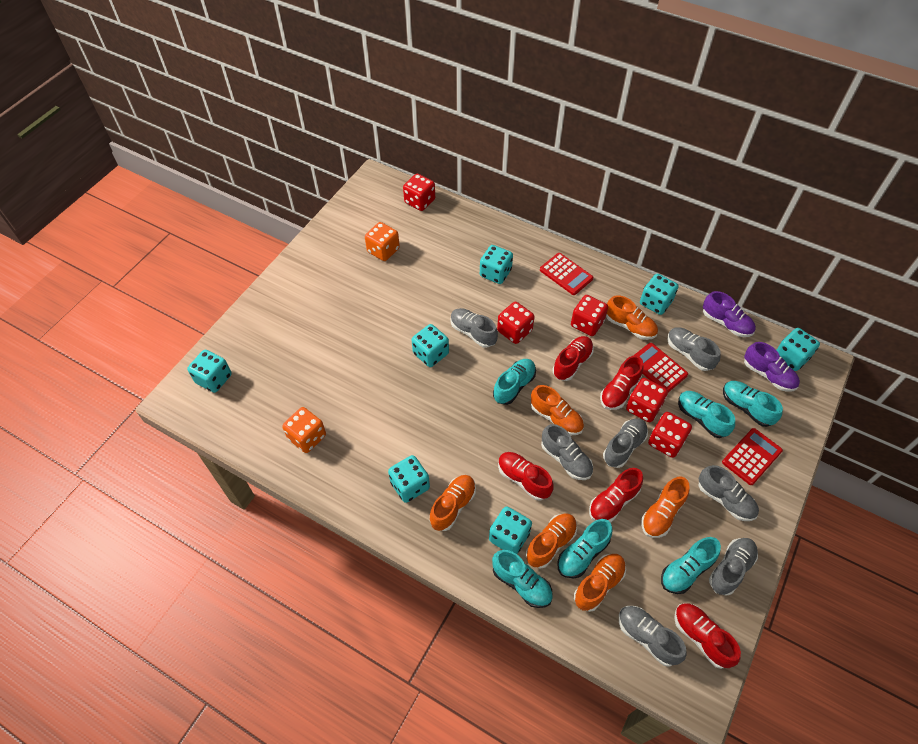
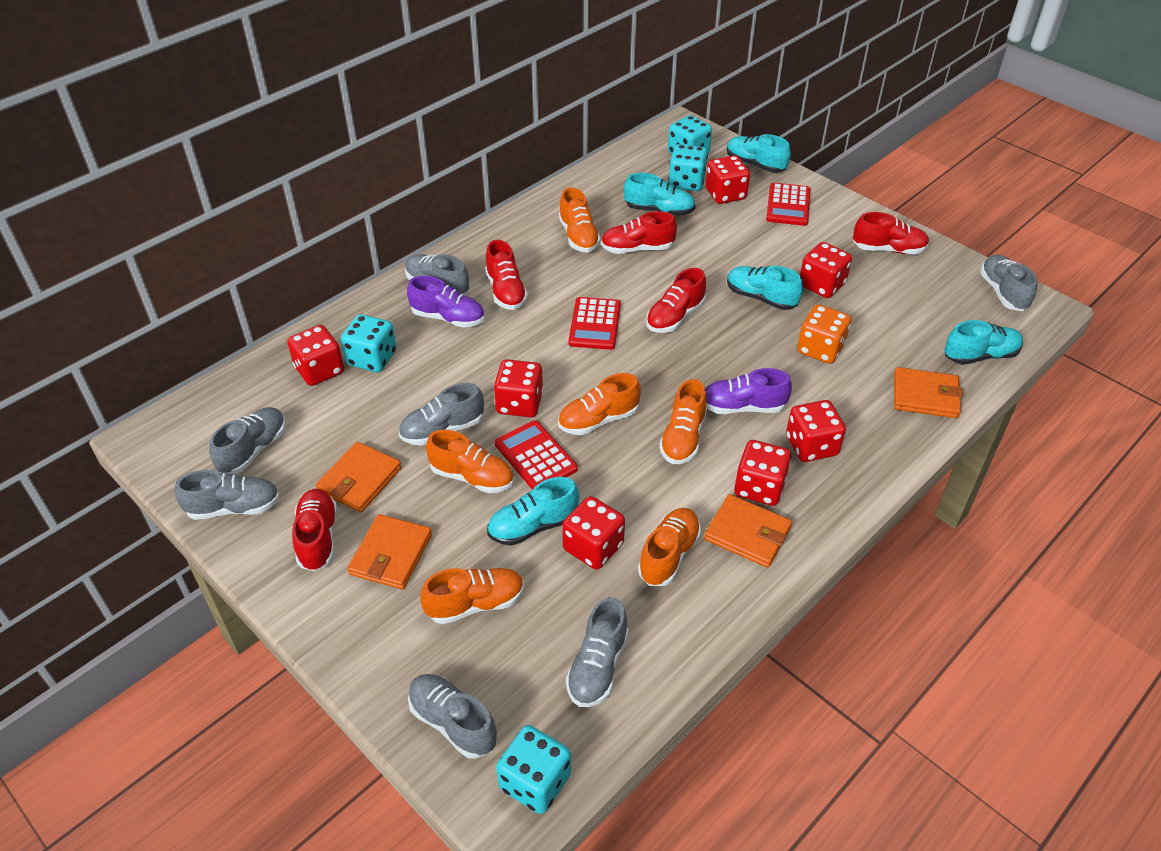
orange dice: 2 -> 1
orange wallet: 0 -> 4
red dice: 5 -> 7
turquoise dice: 7 -> 4
turquoise shoe: 6 -> 5

